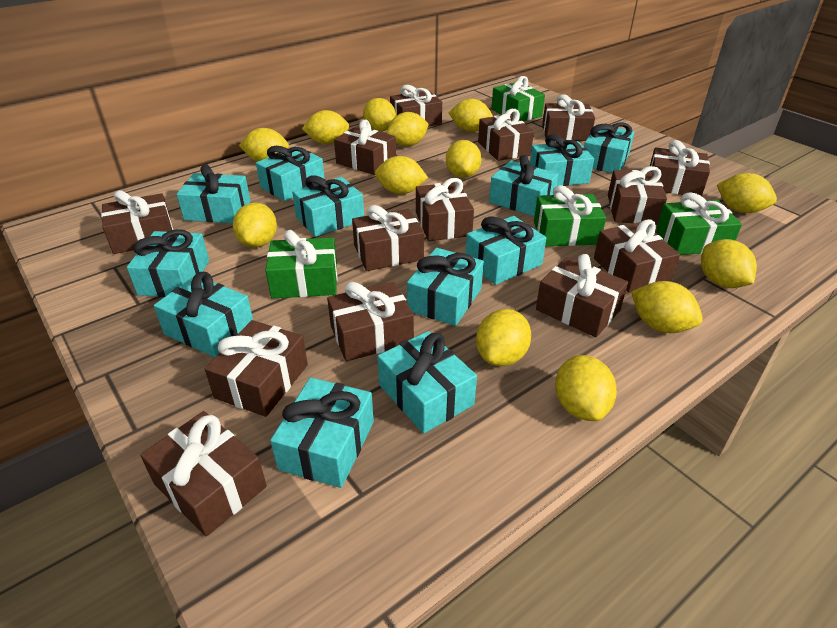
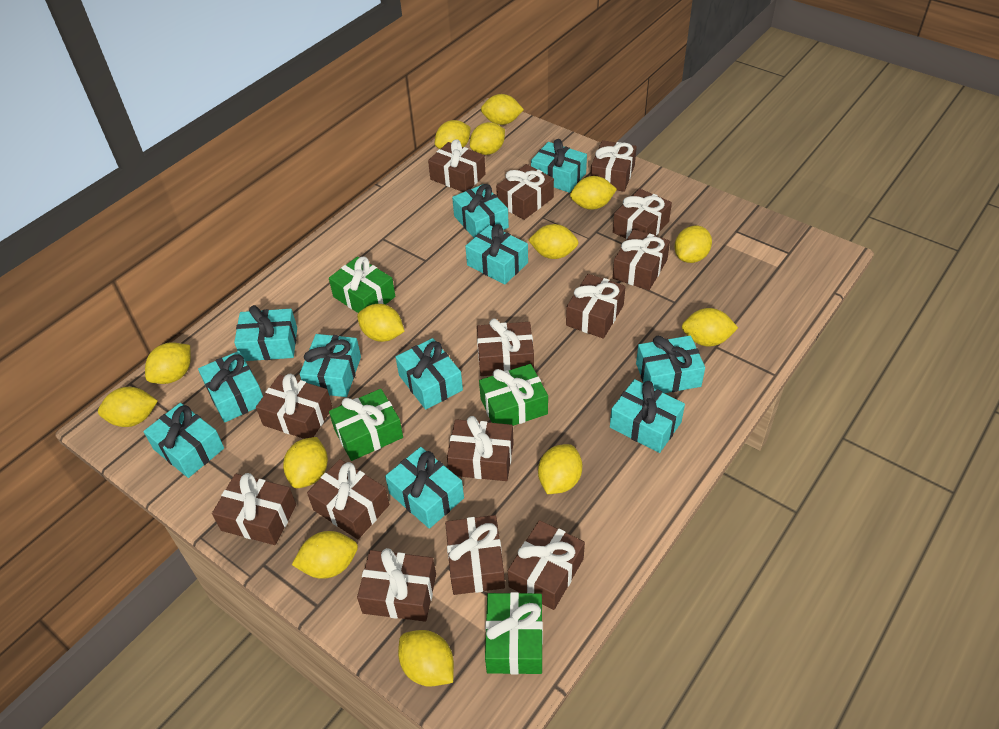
turquoise gift: 12 -> 11
yellow lemon: 13 -> 14

